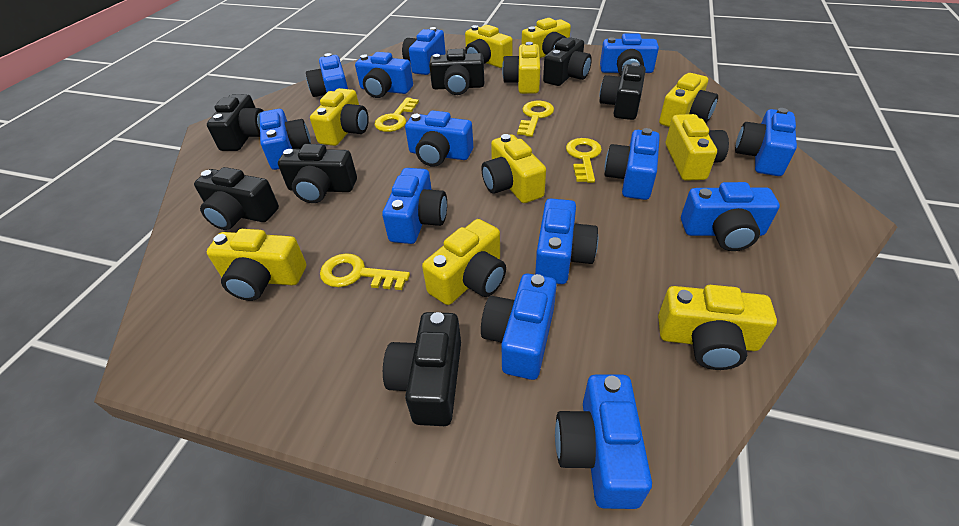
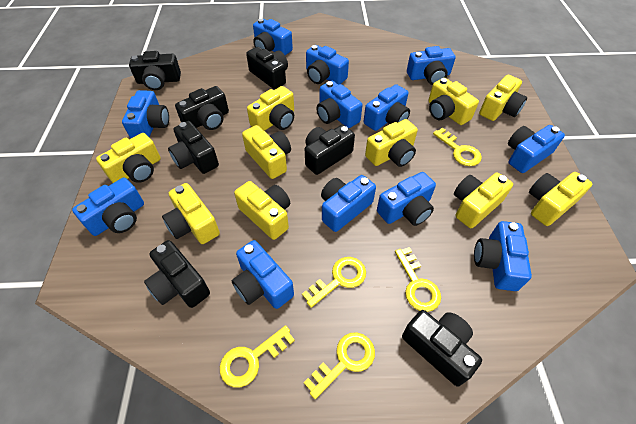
blue camera: 13 -> 12
yellow key: 4 -> 5

